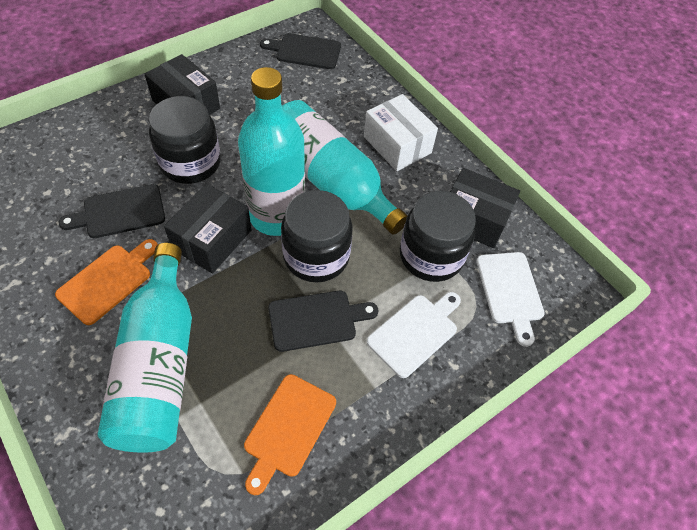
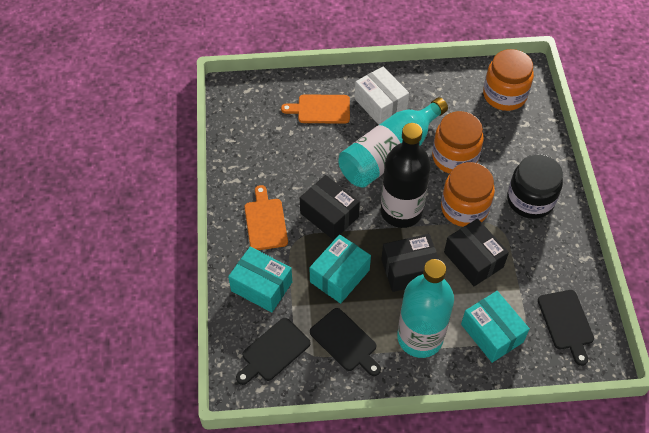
black bottle: 0 -> 1
black jar: 3 -> 1
orange jar: 0 -> 3
turquoise bottle: 3 -> 2
turquoise box: 0 -> 3
white cutting board: 2 -> 0

